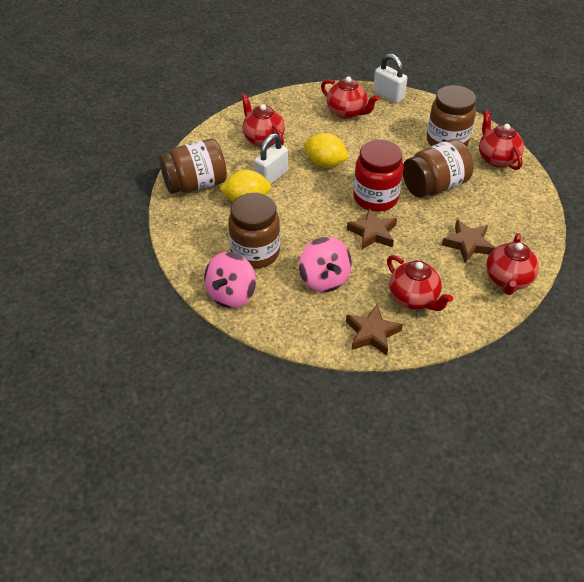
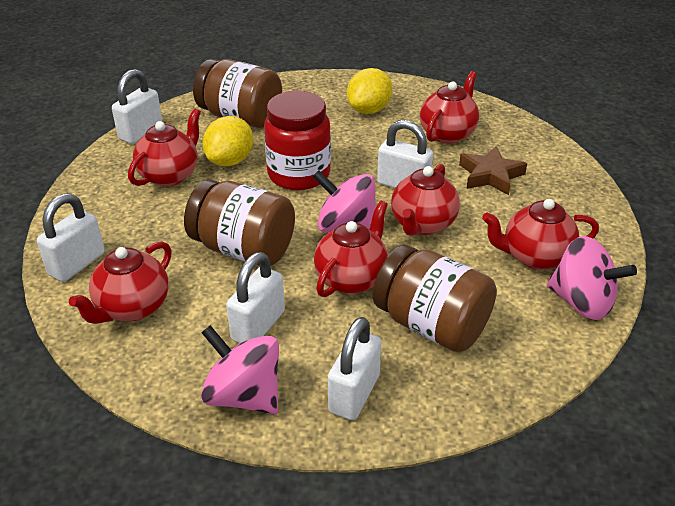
brown jar: 4 -> 3
brown star: 3 -> 1
pink spinning top: 2 -> 3
red teapot: 5 -> 6
white padlock: 2 -> 5

